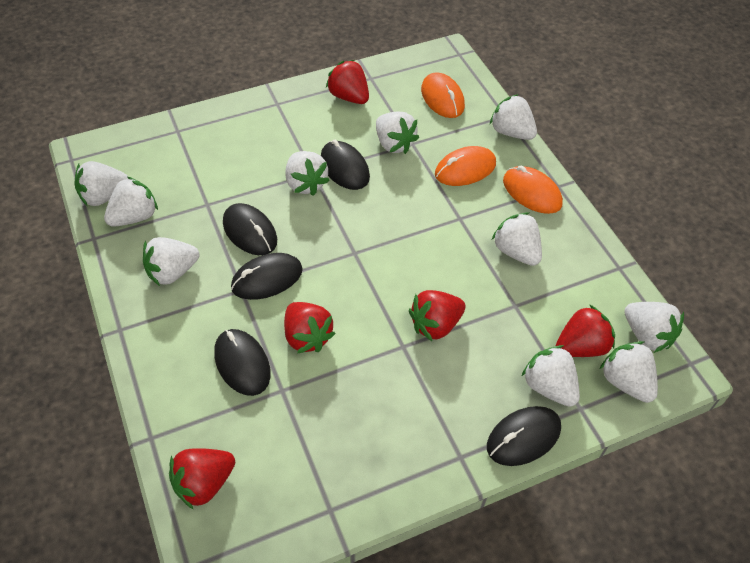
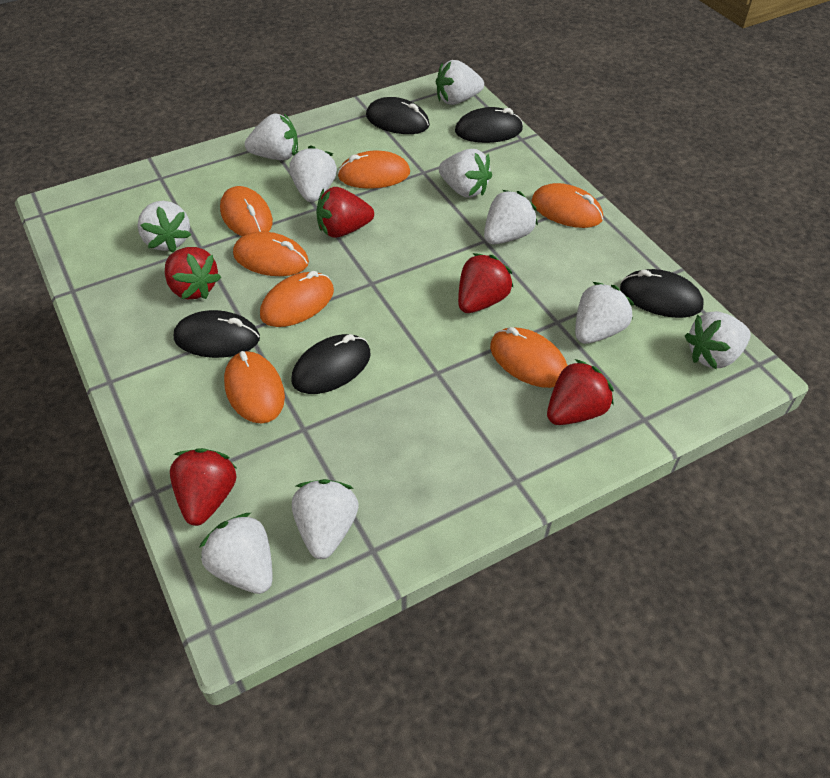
orange mouse: 3 -> 7

